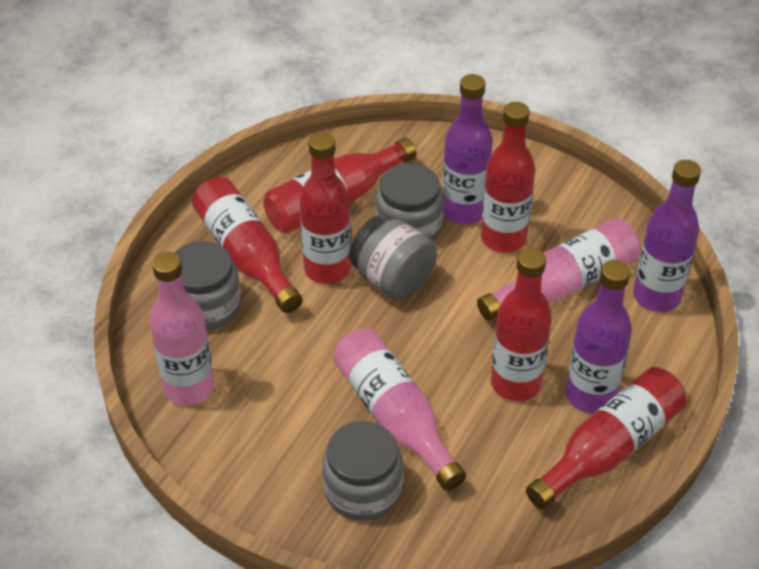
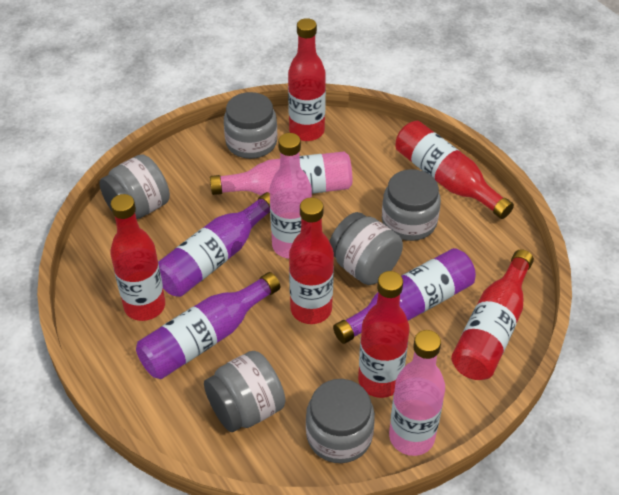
grey jar: 4 -> 6

